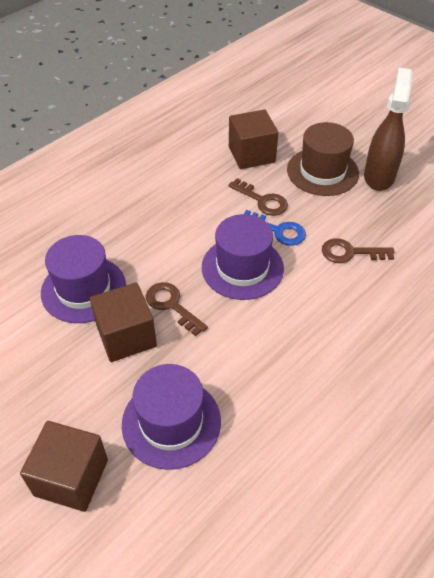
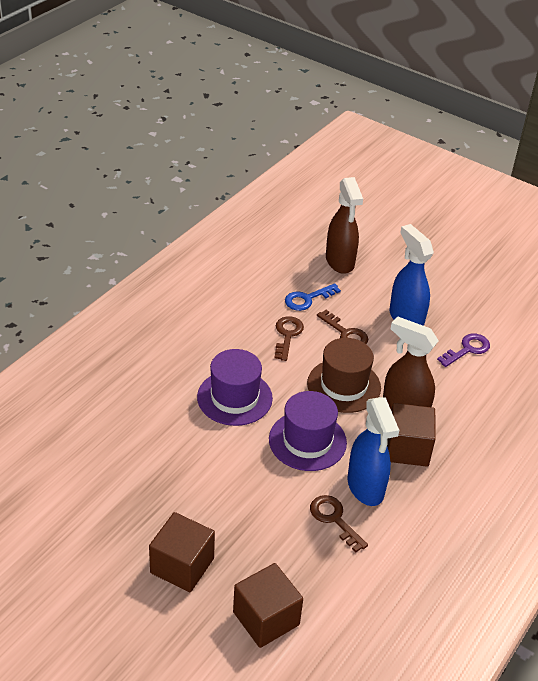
blue spray bottle: 0 -> 2
brown spray bottle: 1 -> 2
purple hat: 3 -> 2
purple key: 0 -> 1

